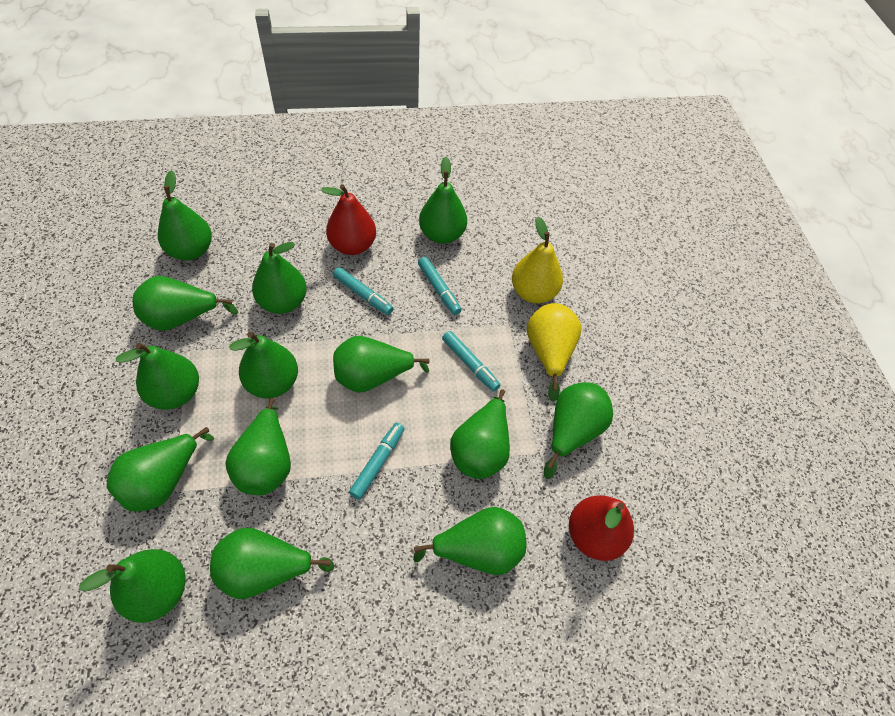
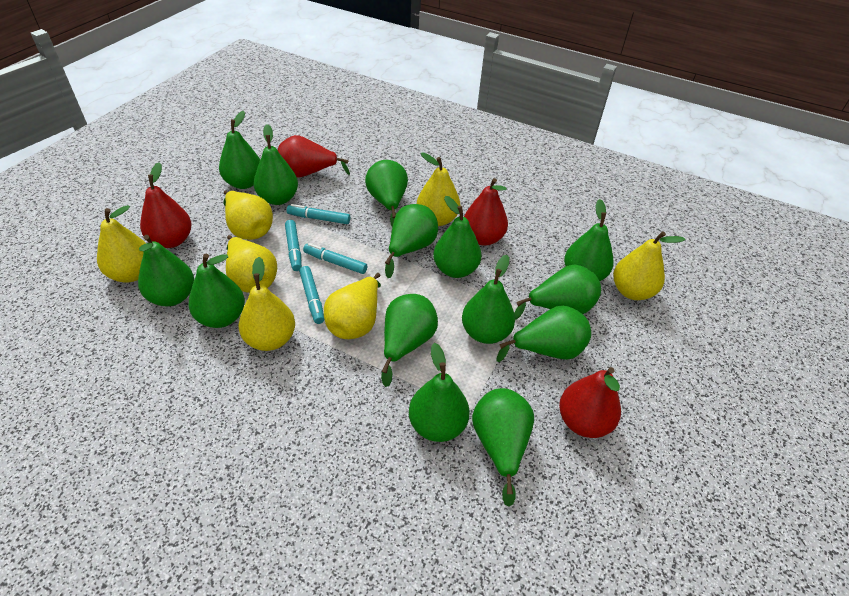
red pear: 2 -> 4
yellow pear: 2 -> 7

